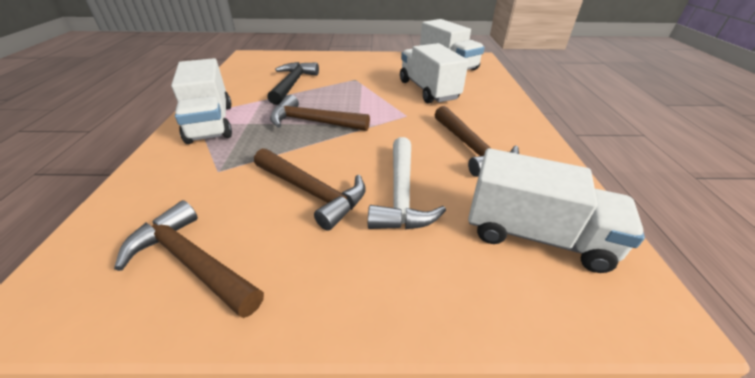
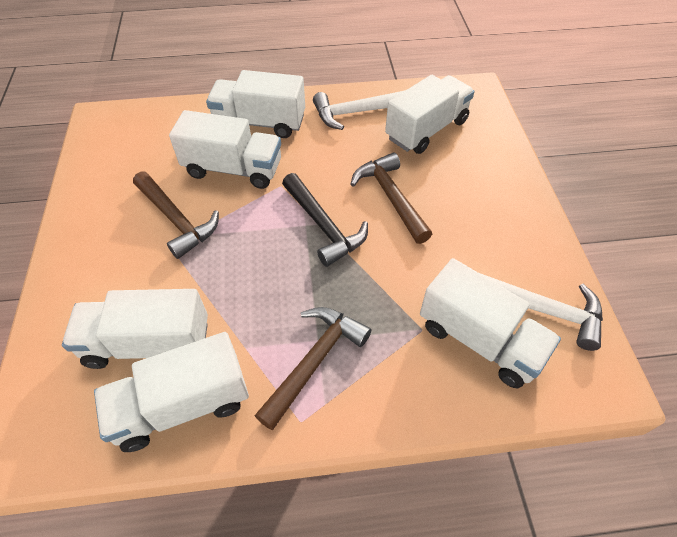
brown hammer: 4 -> 3
white hammer: 1 -> 2
white truck: 4 -> 6

